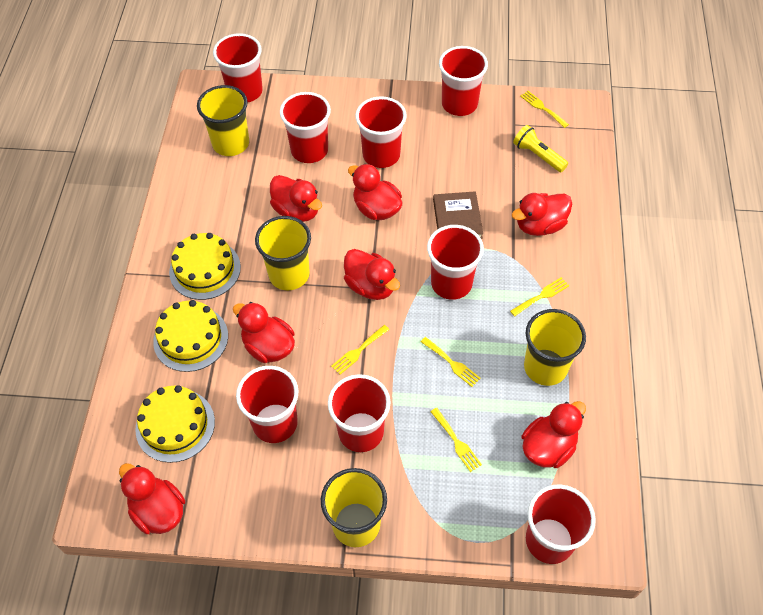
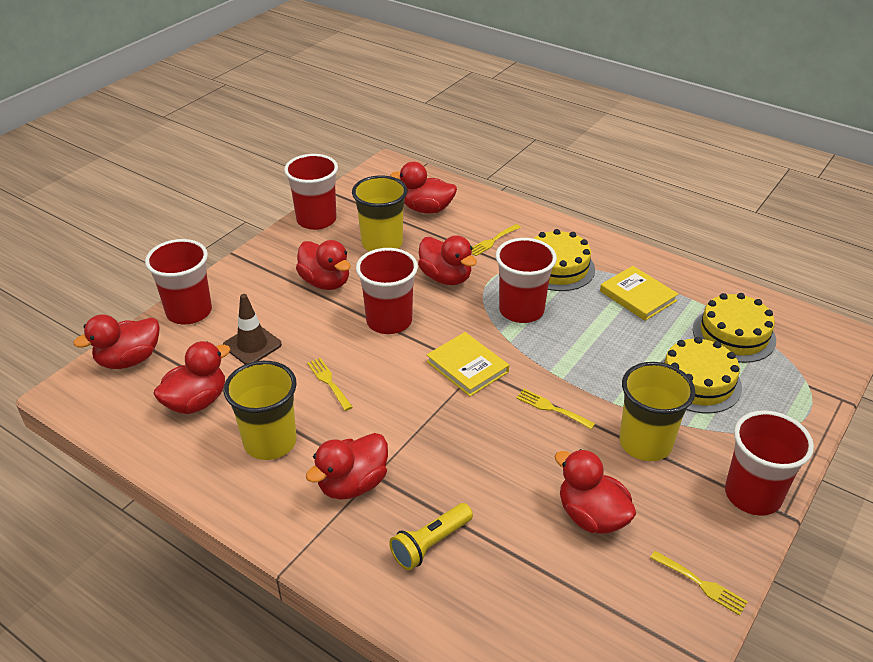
brown book: 1 -> 0
brown traffic cone: 0 -> 1
red cup: 8 -> 5
yellow book: 0 -> 2
yellow cup: 4 -> 3
yellow fork: 5 -> 4

